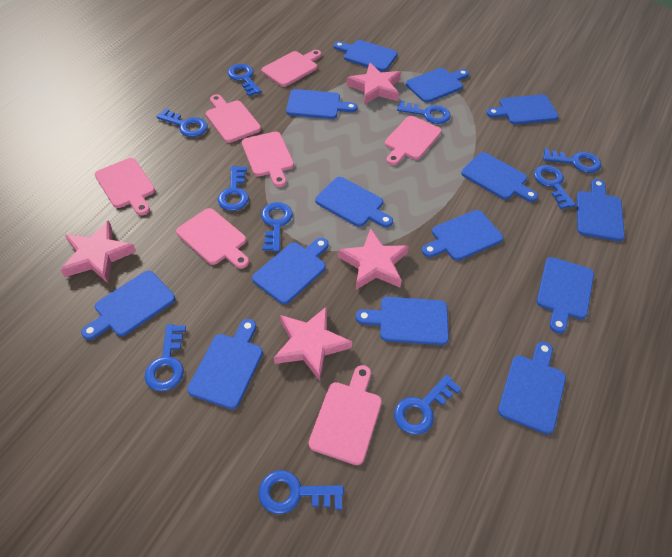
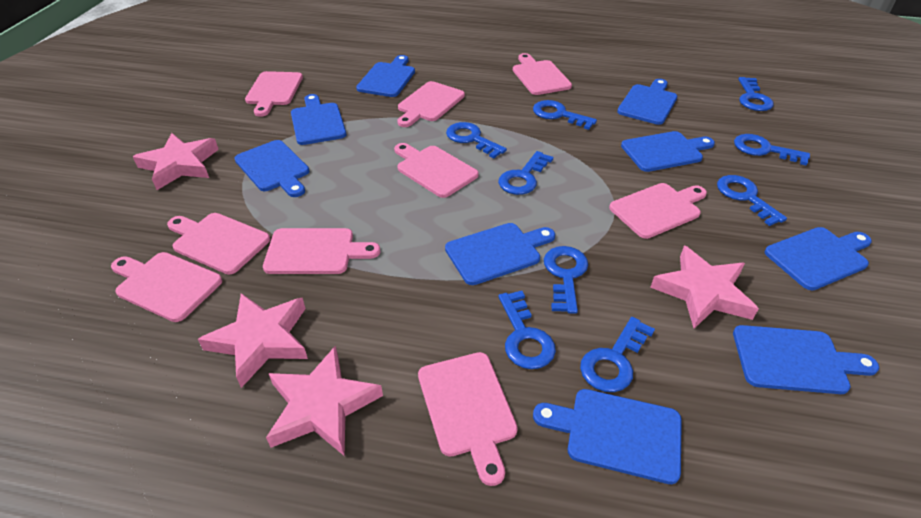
blue cutting board: 14 -> 9
blue key: 10 -> 9
pink cutting board: 7 -> 9

